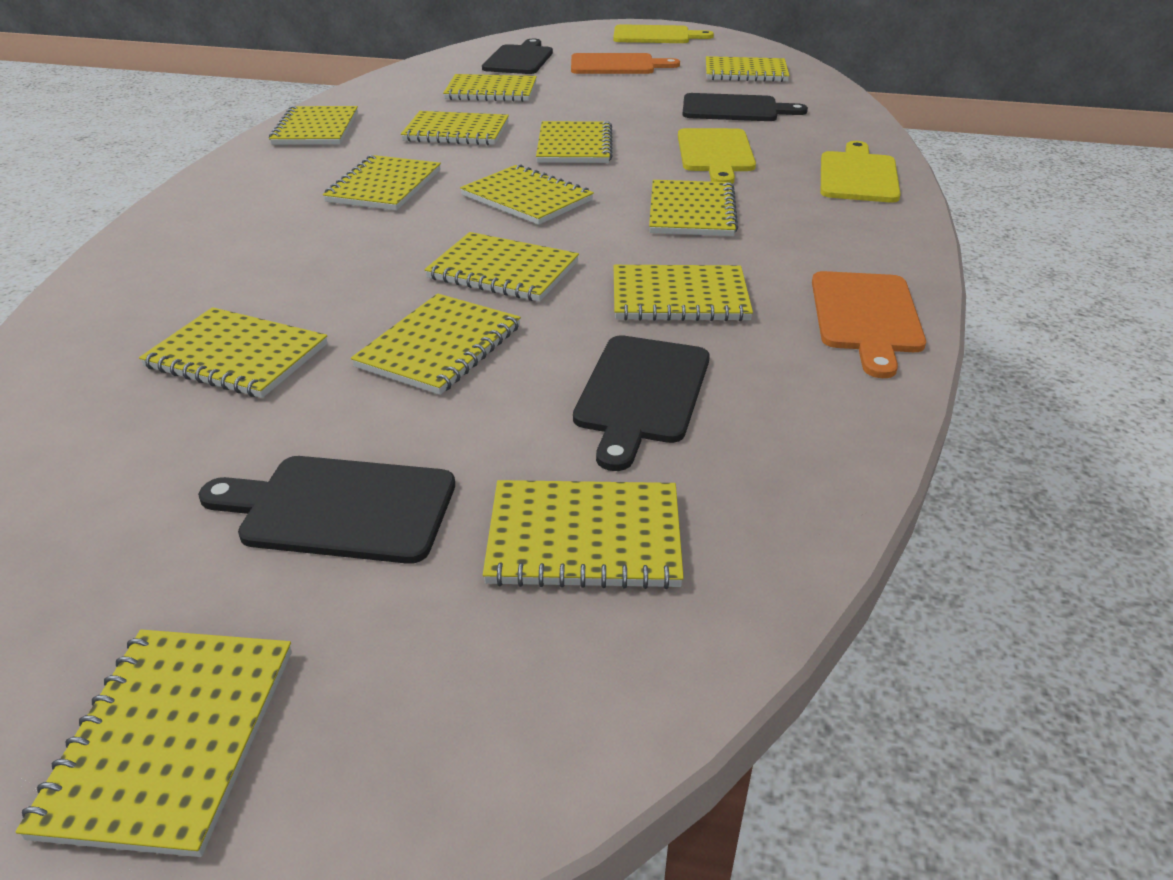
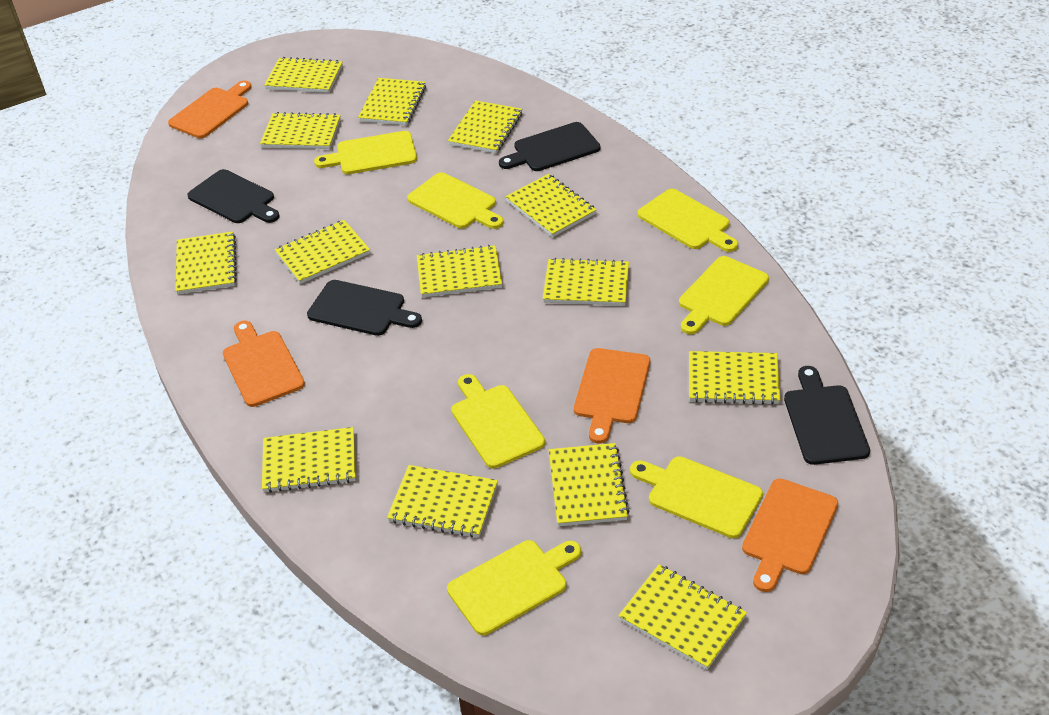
orange cutting board: 2 -> 4
yellow cutting board: 3 -> 7

